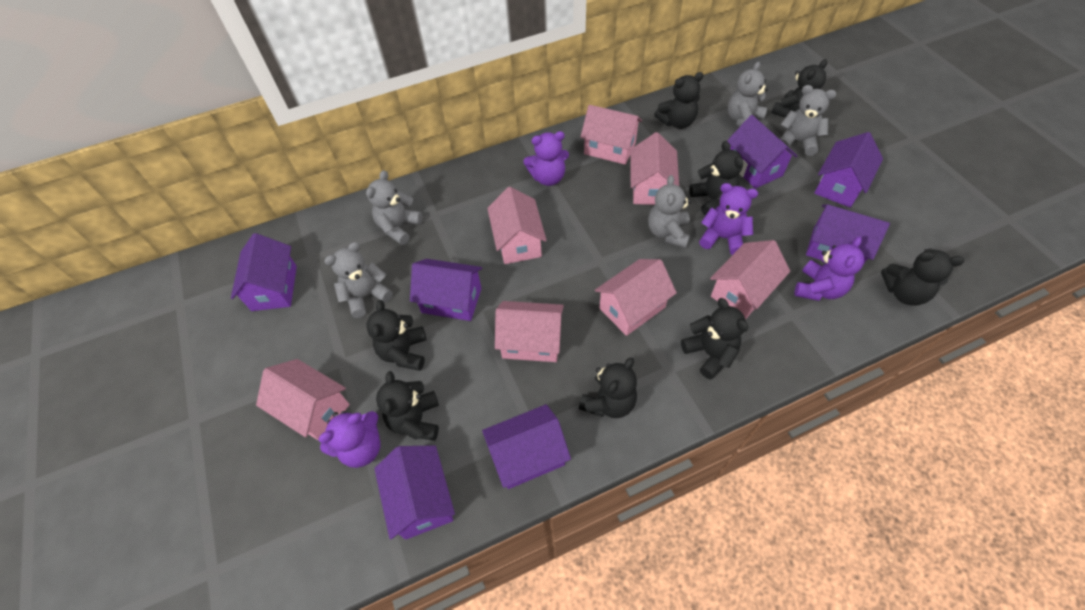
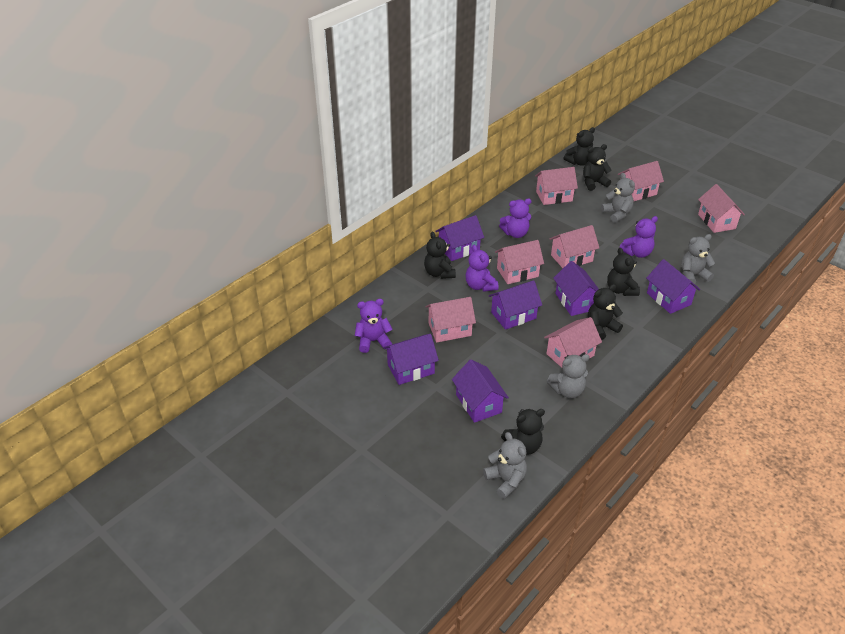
black teddy bear: 8 -> 6
grey teddy bear: 5 -> 4
purple house: 7 -> 6

